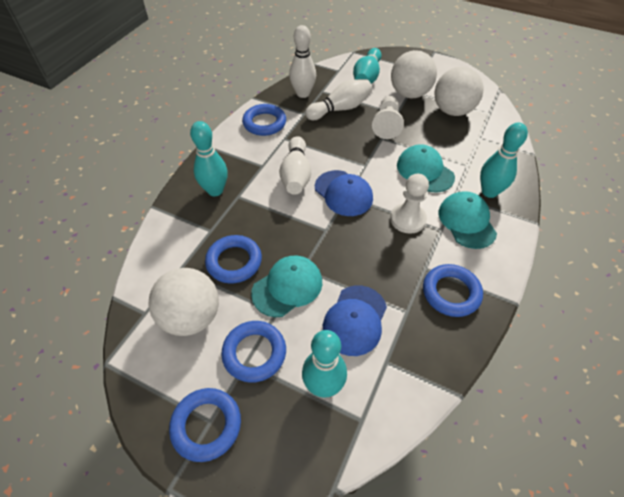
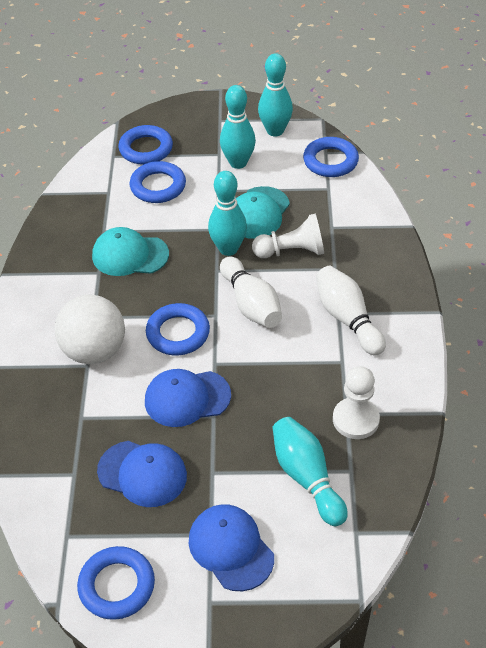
blue cap: 2 -> 3
turquoise cap: 3 -> 2
white ball: 3 -> 1
white bowling pin: 3 -> 2

